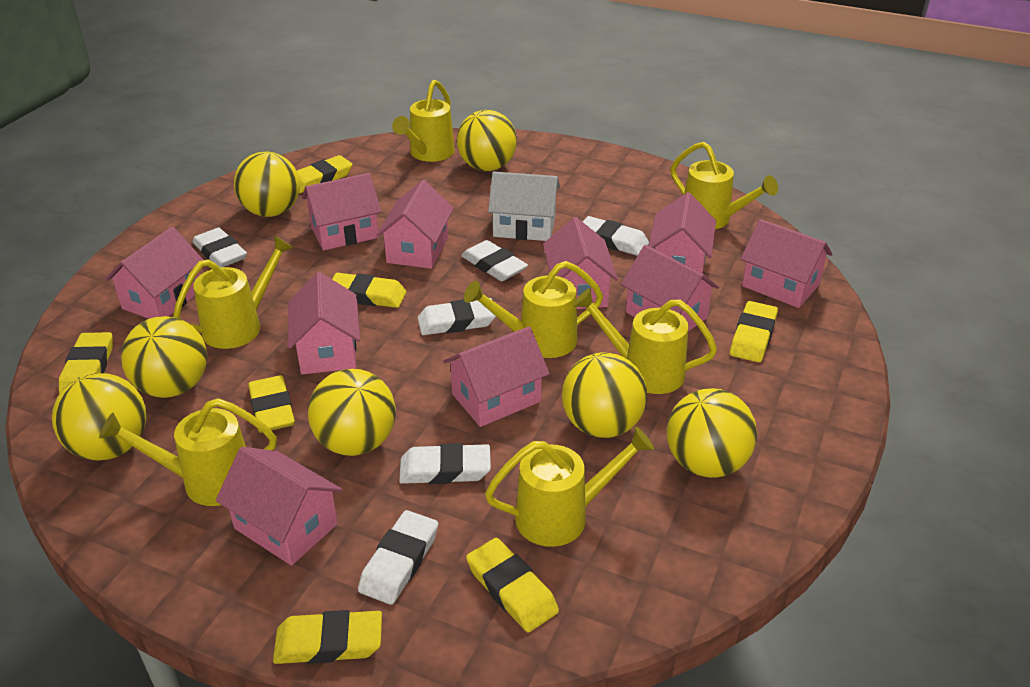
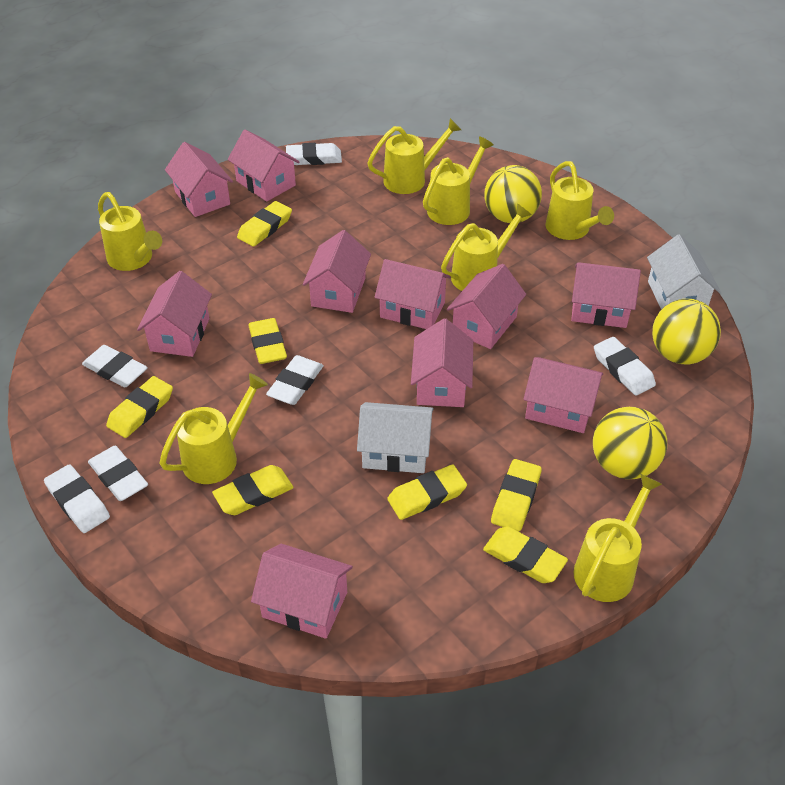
white house: 1 -> 2
yellow ball: 7 -> 3

